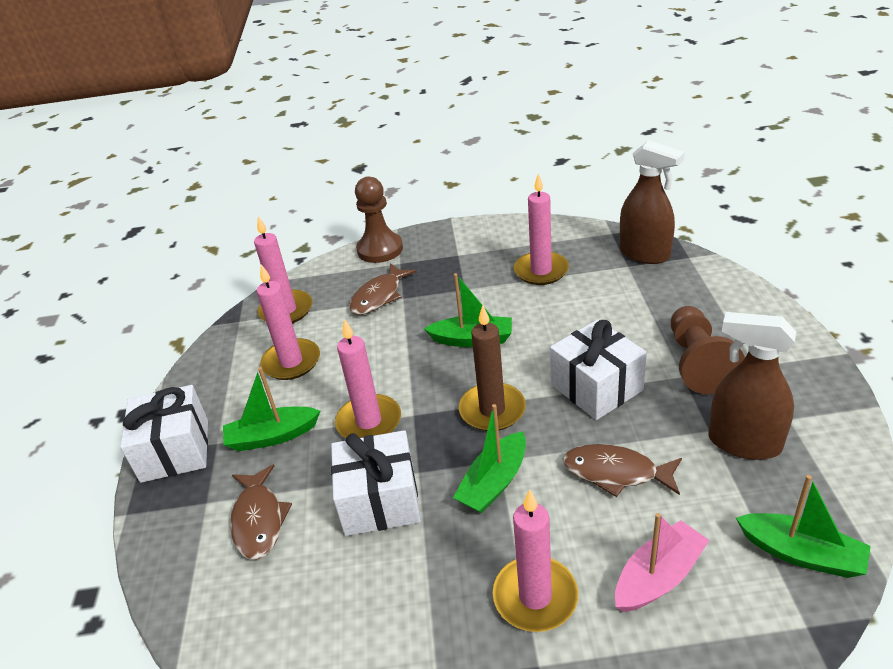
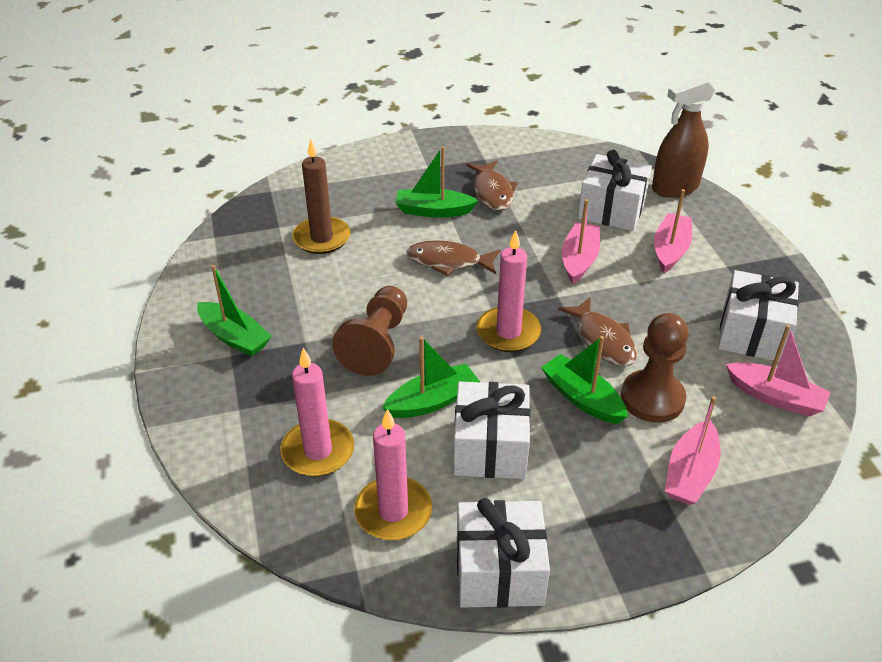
brown spray bottle: 2 -> 1
pink boat: 1 -> 4
pink candle: 5 -> 3
white gift: 3 -> 4

